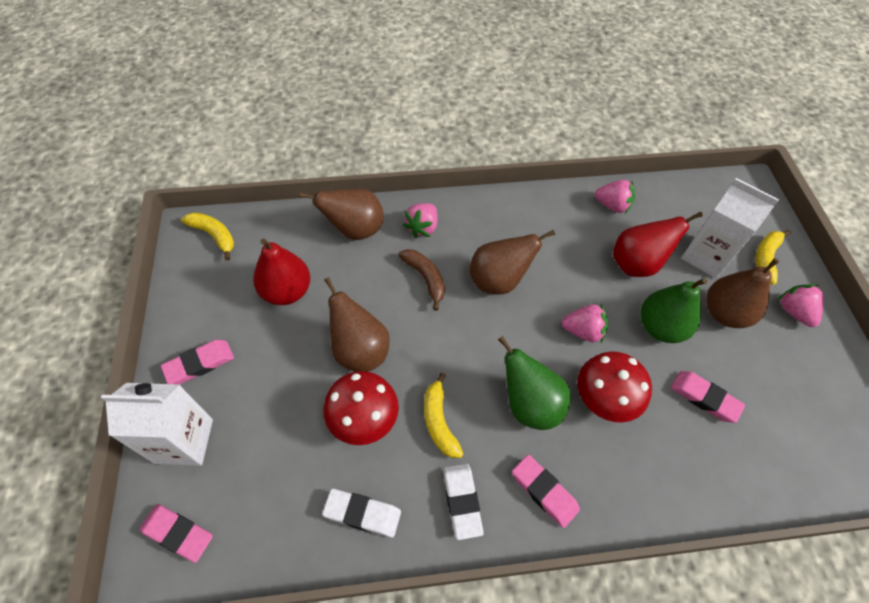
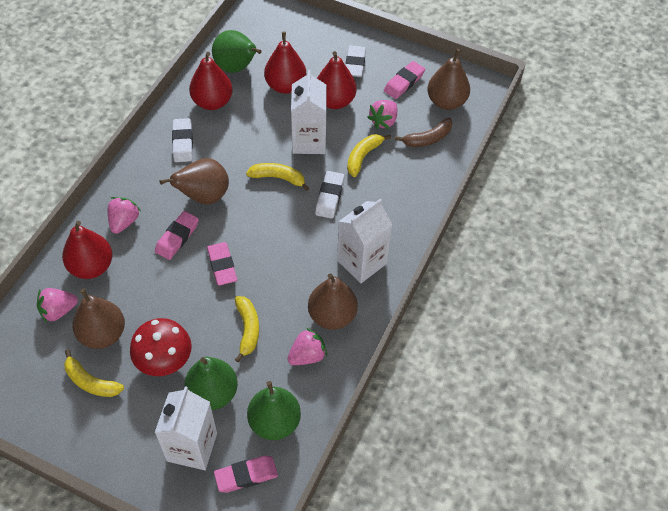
green pear: 2 -> 3
red mushroom: 2 -> 1
red pear: 2 -> 4
white carton: 2 -> 3
white eraser: 2 -> 3
yellow banana: 3 -> 4

